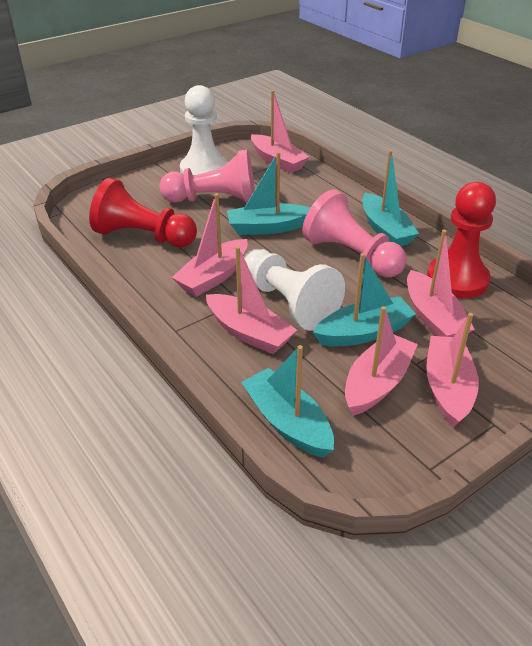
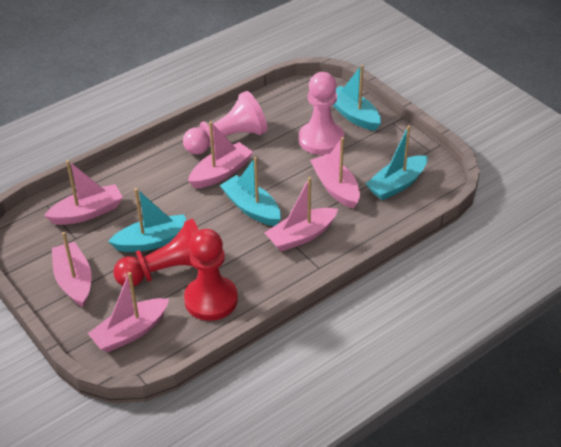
white pawn: 2 -> 0

